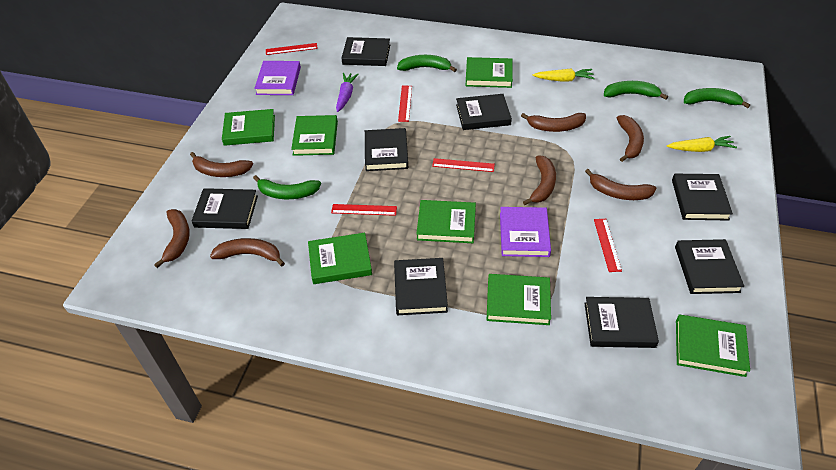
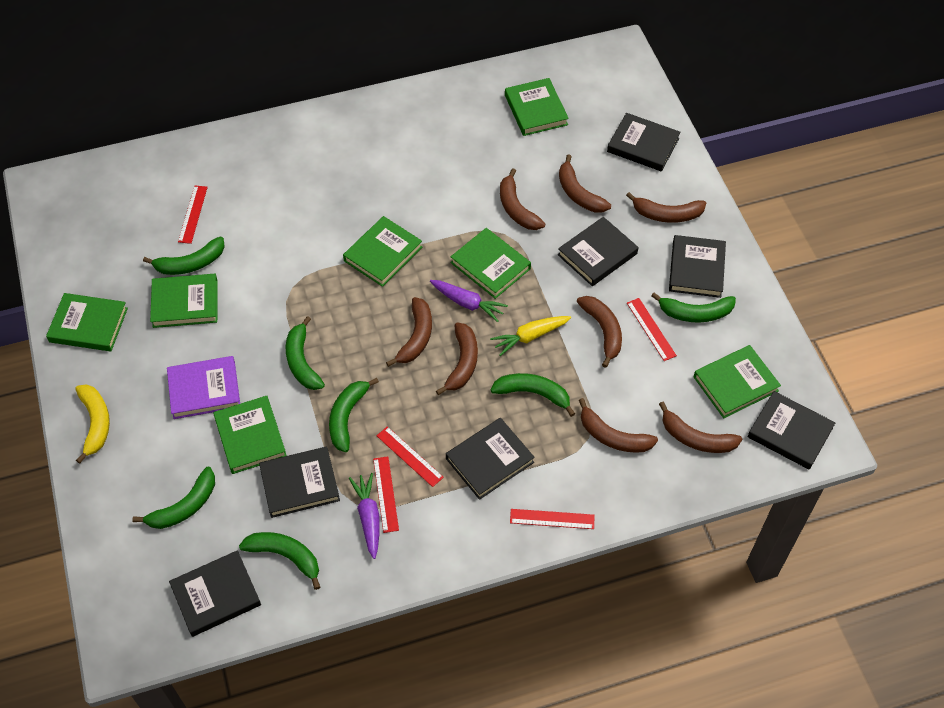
black book: 8 -> 7
brown banana: 7 -> 8
green banana: 4 -> 7
purple book: 2 -> 1
purple carrot: 1 -> 2
yellow banana: 0 -> 1
yellow carrot: 2 -> 1

